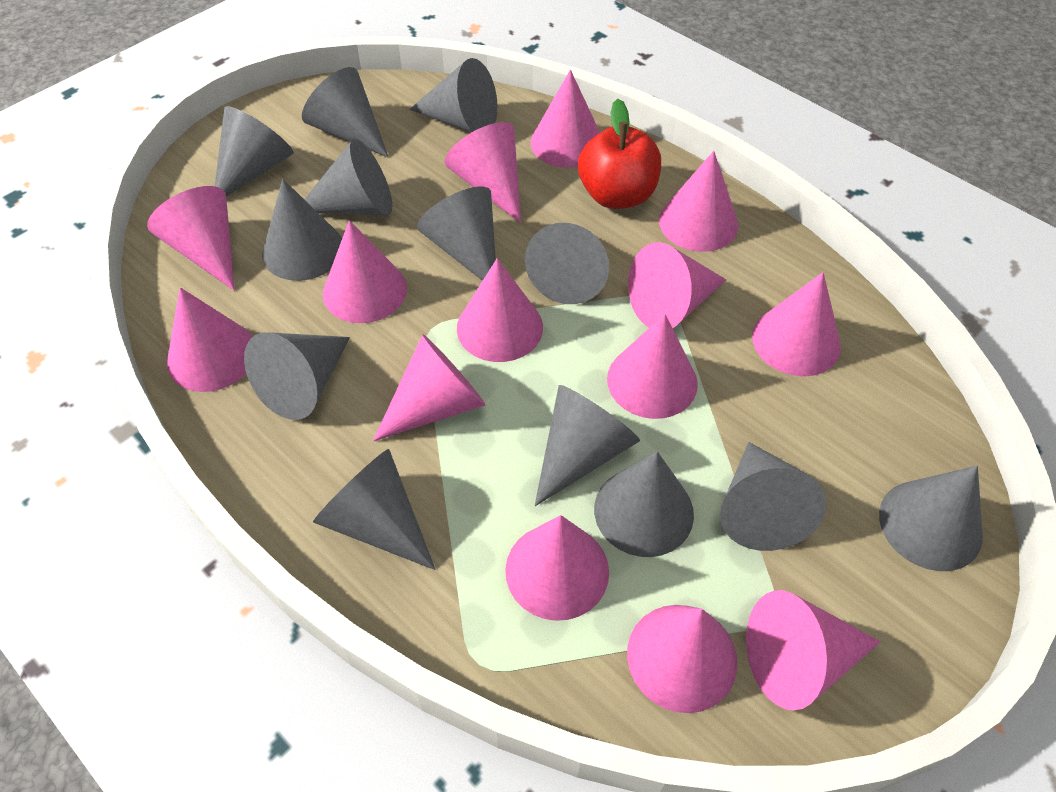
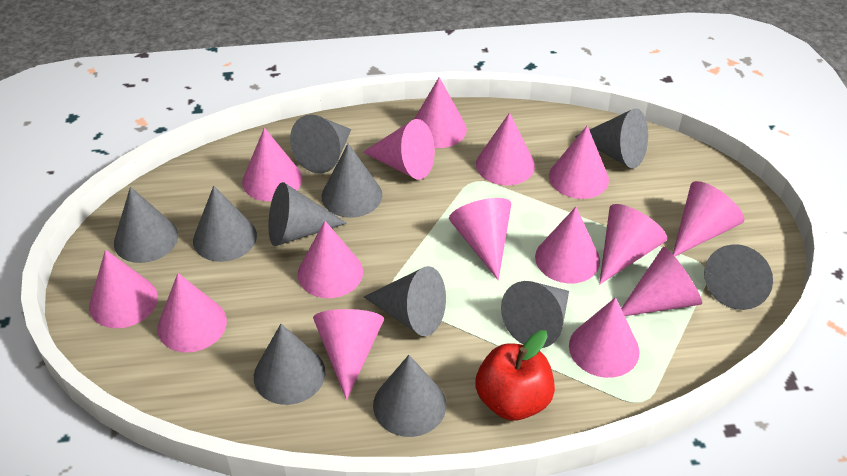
grey cone: 13 -> 11
pink cone: 14 -> 15

